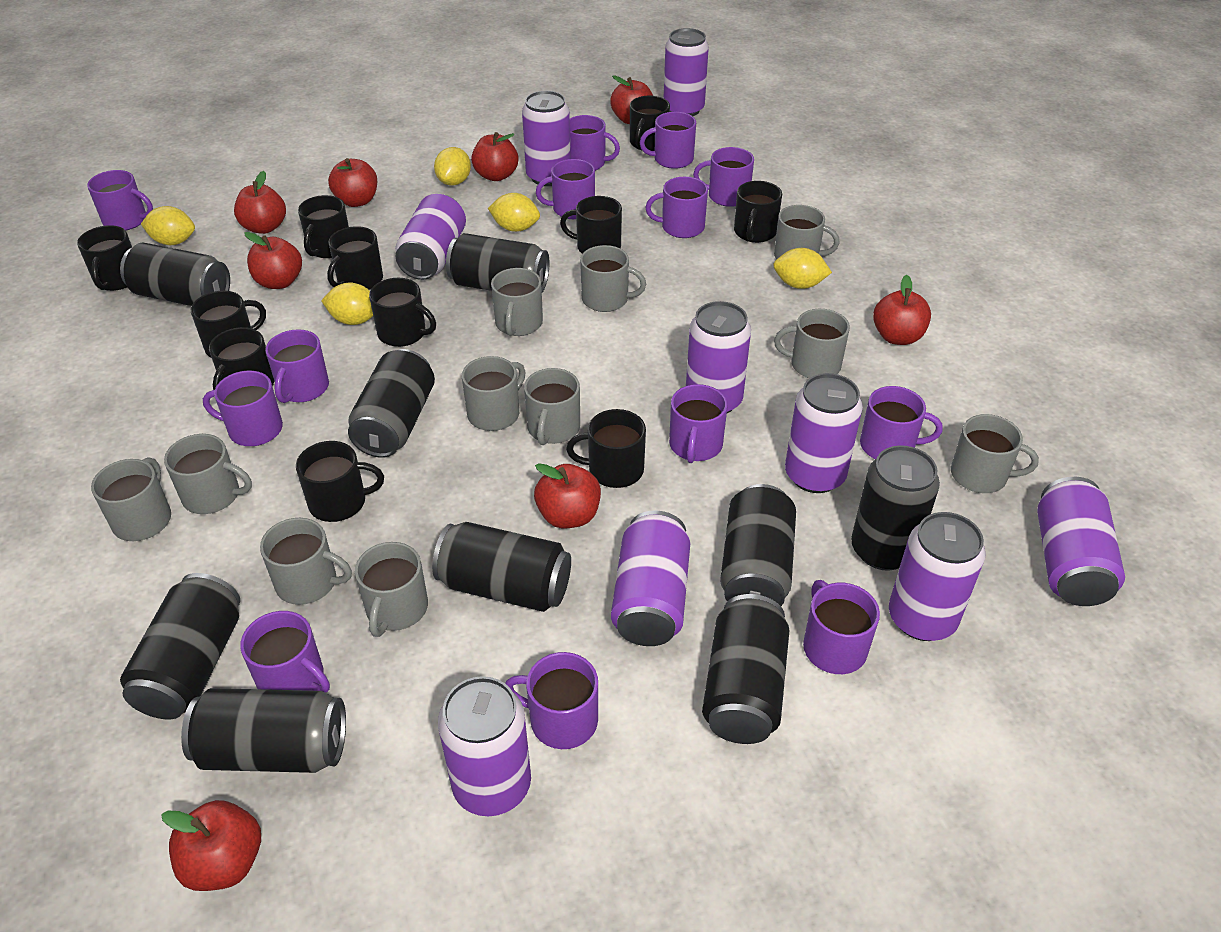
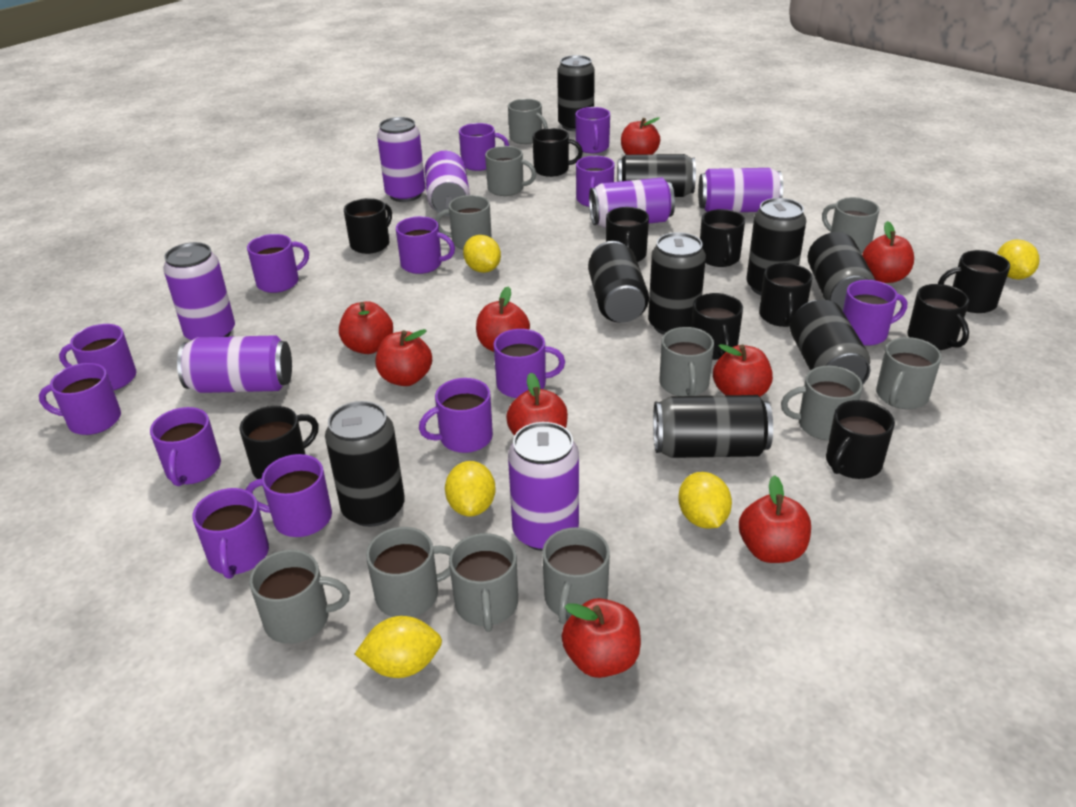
black mug: 11 -> 10
purple can: 9 -> 7
red apple: 8 -> 9

